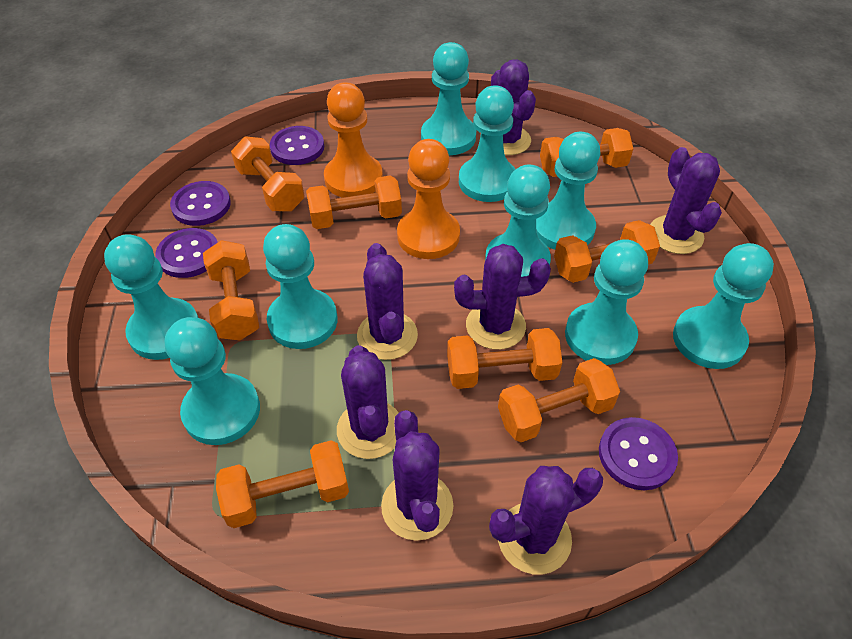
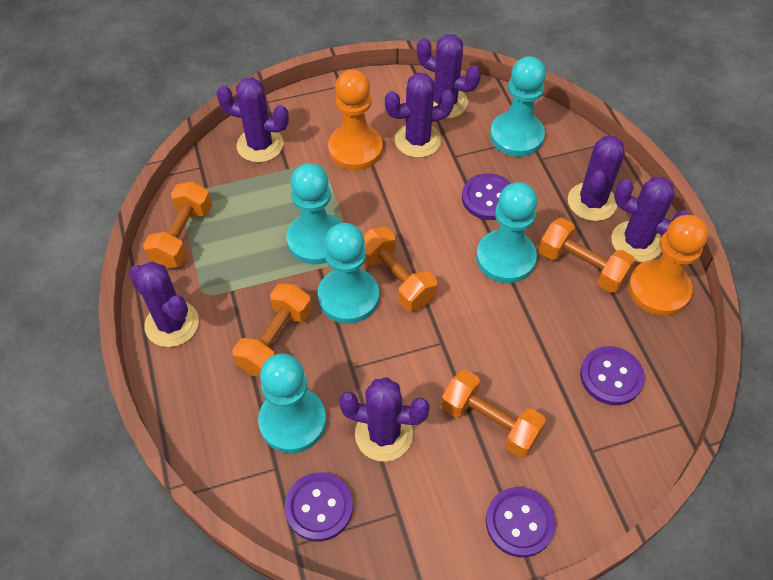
orange dumbbell: 8 -> 5
turquoise pawn: 9 -> 5

